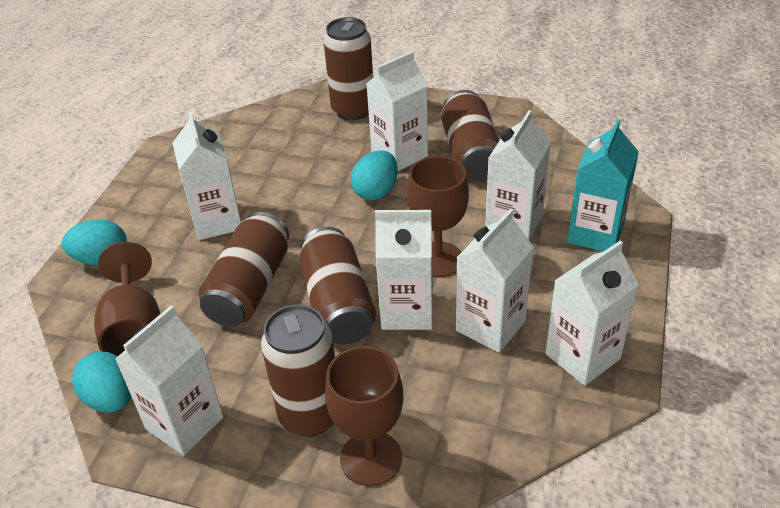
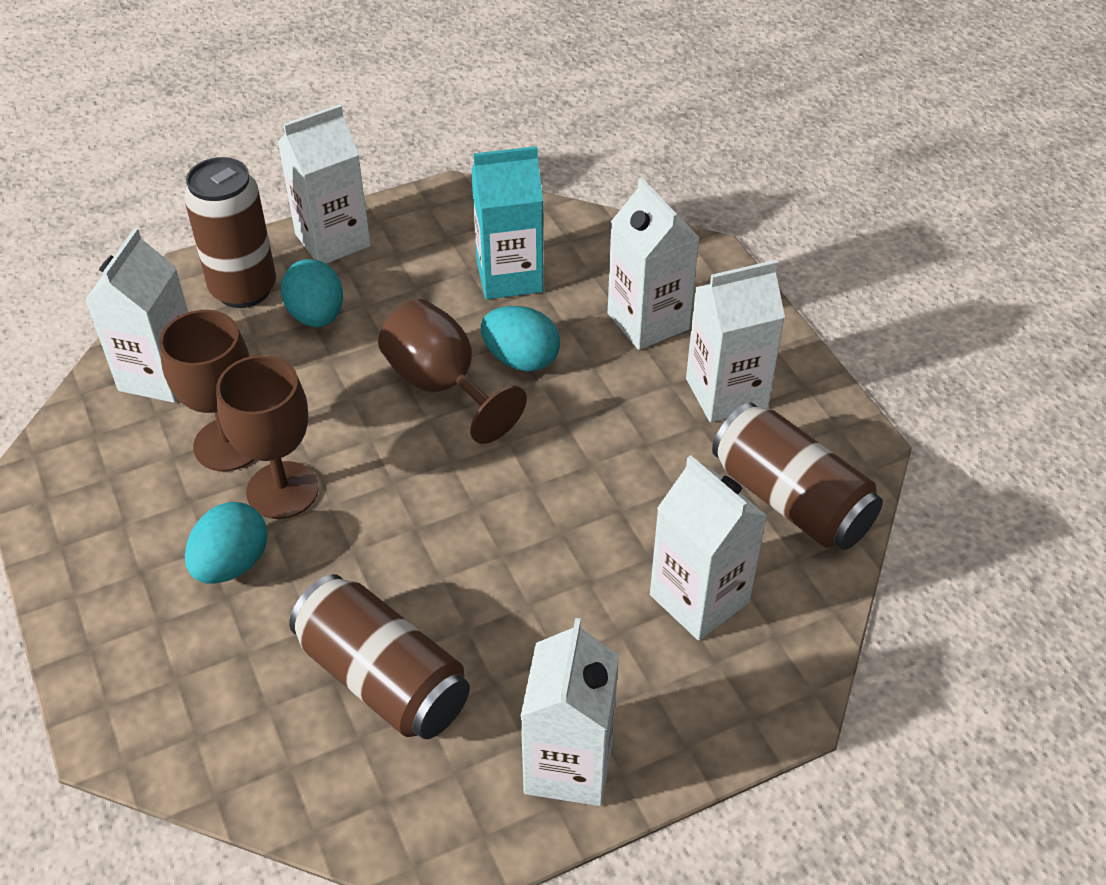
brown can: 5 -> 3
white carton: 7 -> 6

